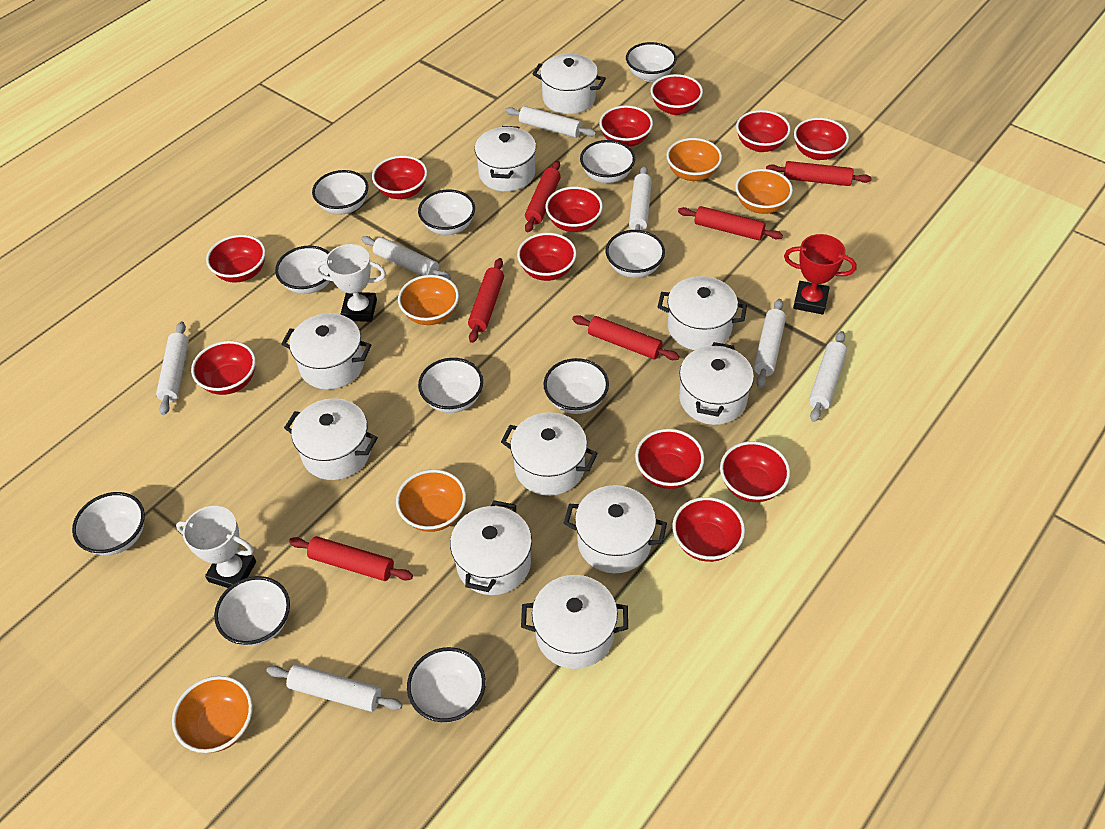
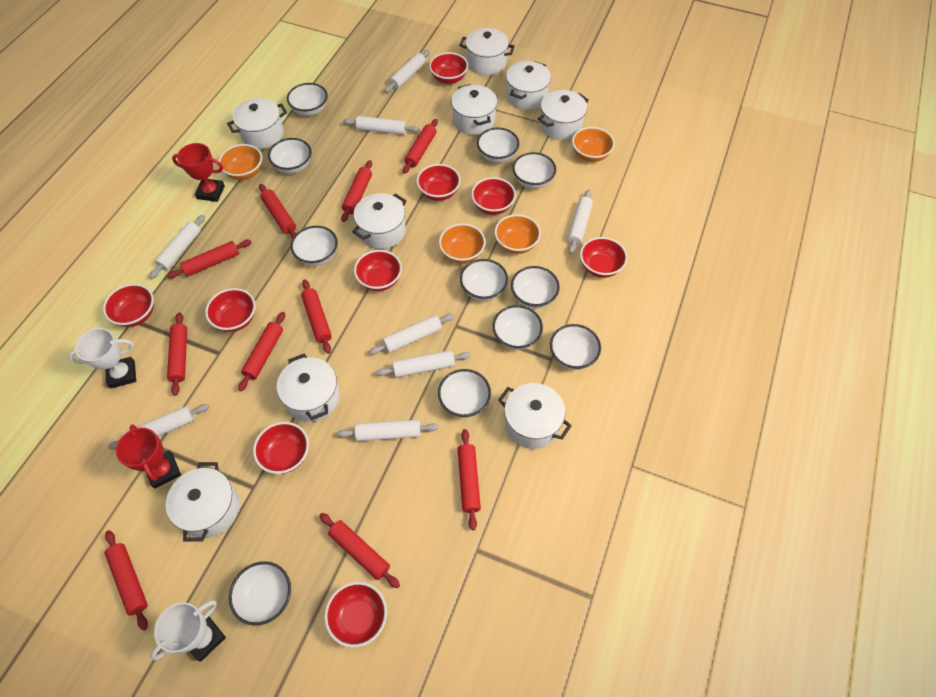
orange bowl: 5 -> 4
red bowl: 12 -> 9
red rolling pin: 6 -> 10
red trophy: 1 -> 2
white pot: 10 -> 9
white rolling pin: 7 -> 8

